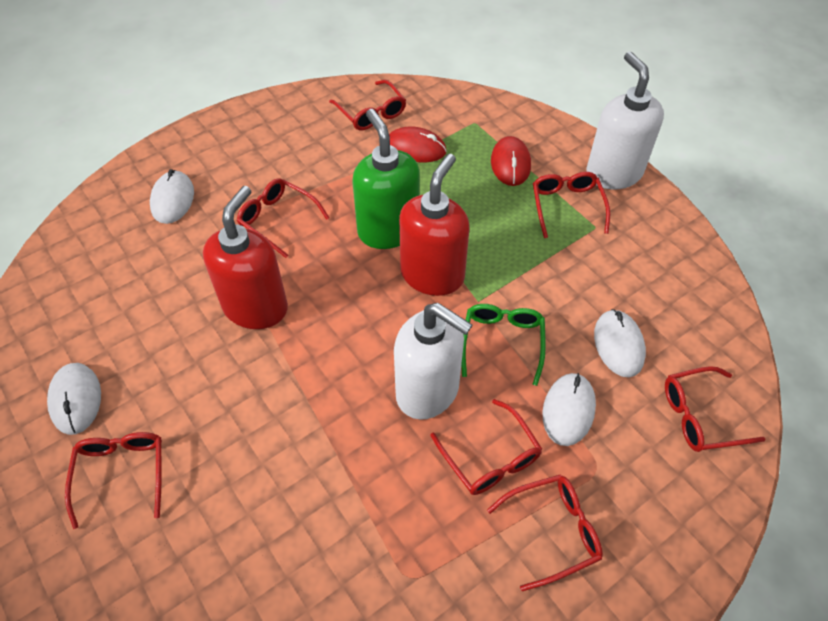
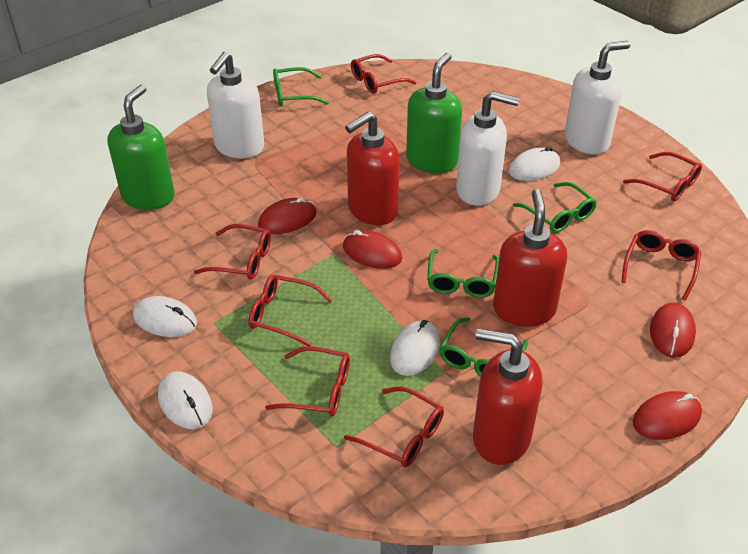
green glasses: 1 -> 4
green soap dispenser: 1 -> 2
red mouse: 2 -> 4
red soap dispenser: 2 -> 3
white soap dispenser: 2 -> 3

